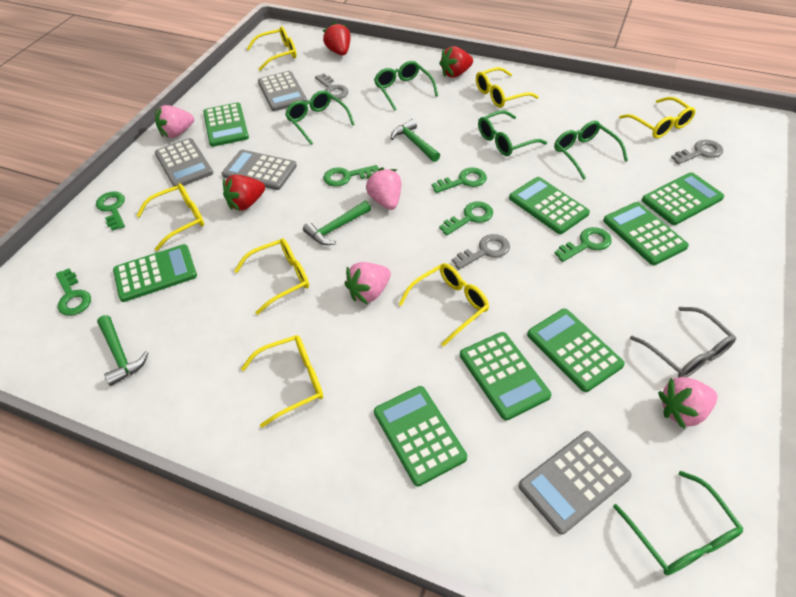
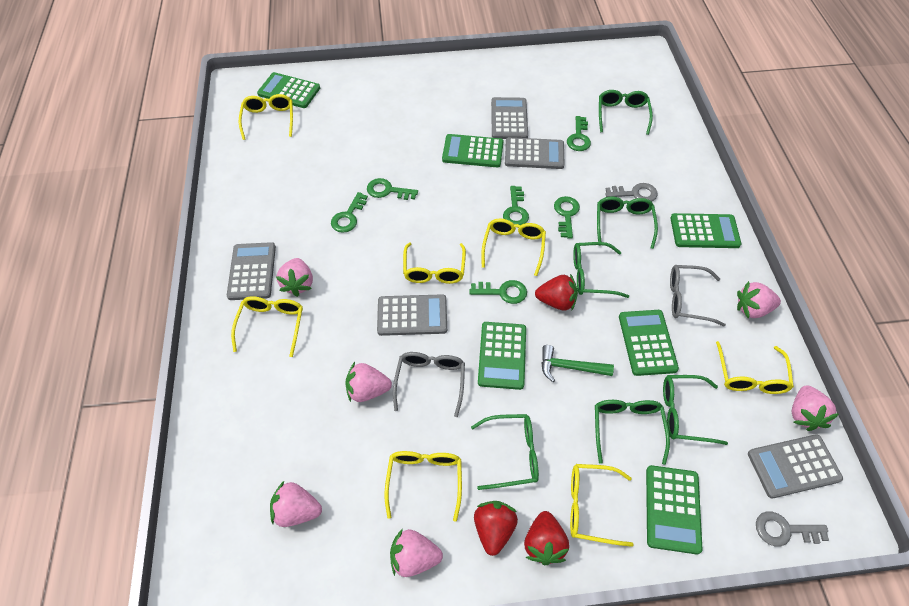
green calculator: 8 -> 6
green glasses: 5 -> 6
green hammer: 3 -> 1
grey calculator: 4 -> 5
grey glasses: 1 -> 2
grey key: 3 -> 2
pink strawberry: 4 -> 6

